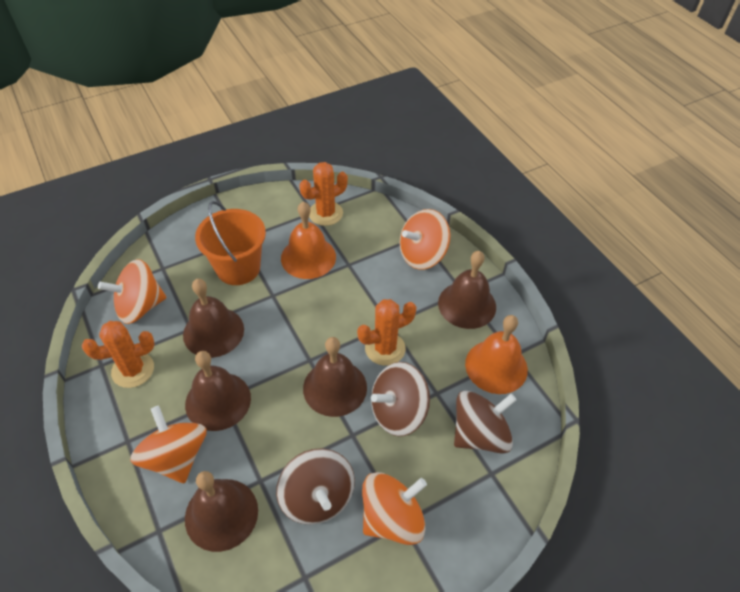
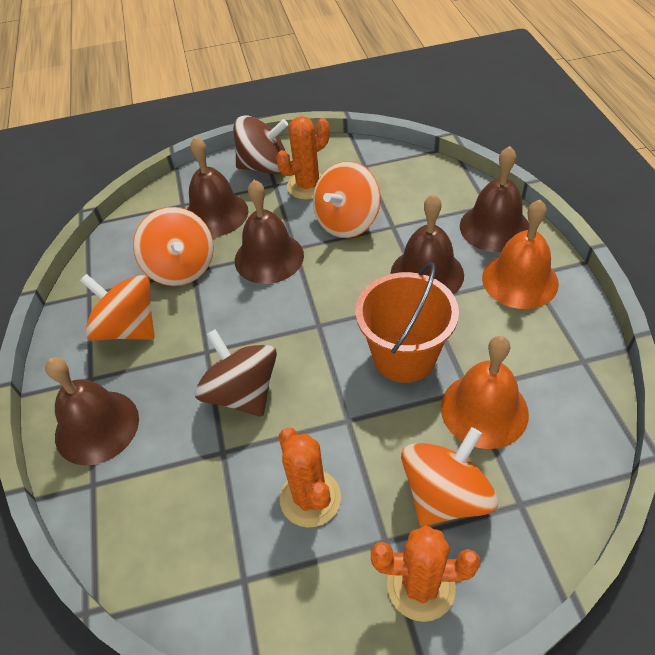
brown spinning top: 3 -> 2

